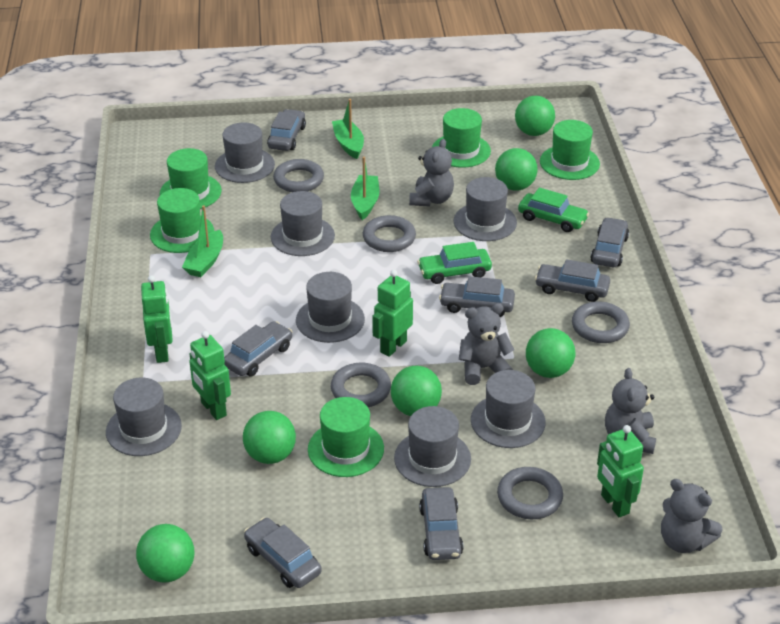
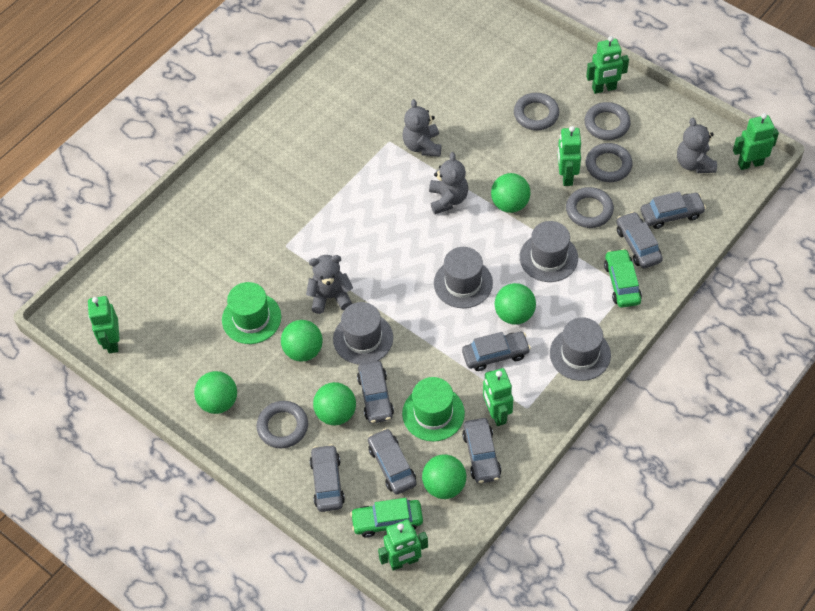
green boat: 3 -> 0
green hat: 5 -> 2
green robot: 4 -> 6
grey hat: 7 -> 4

